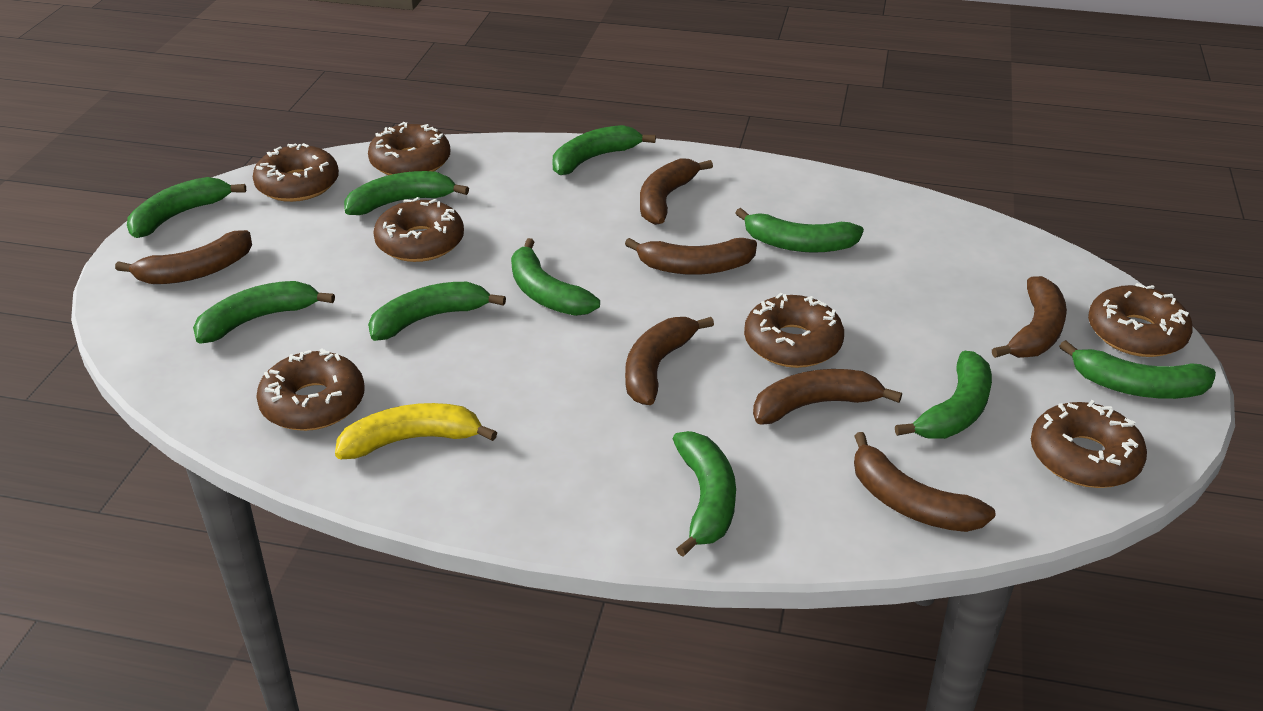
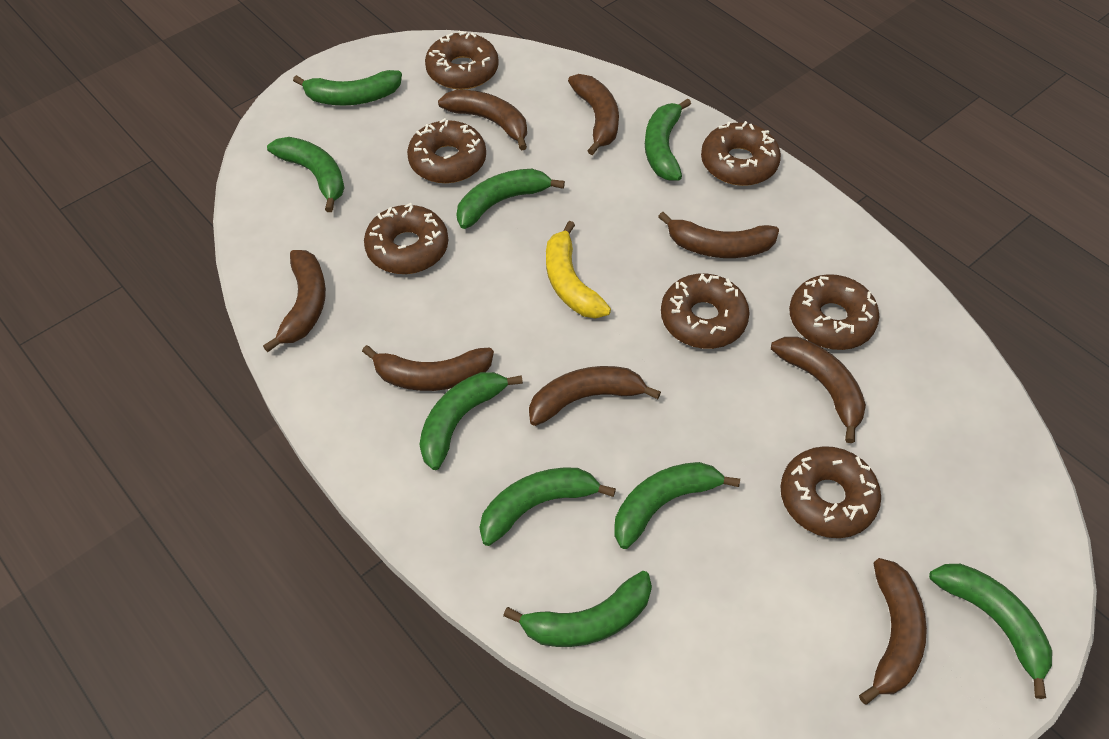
brown banana: 7 -> 8
green banana: 10 -> 9

